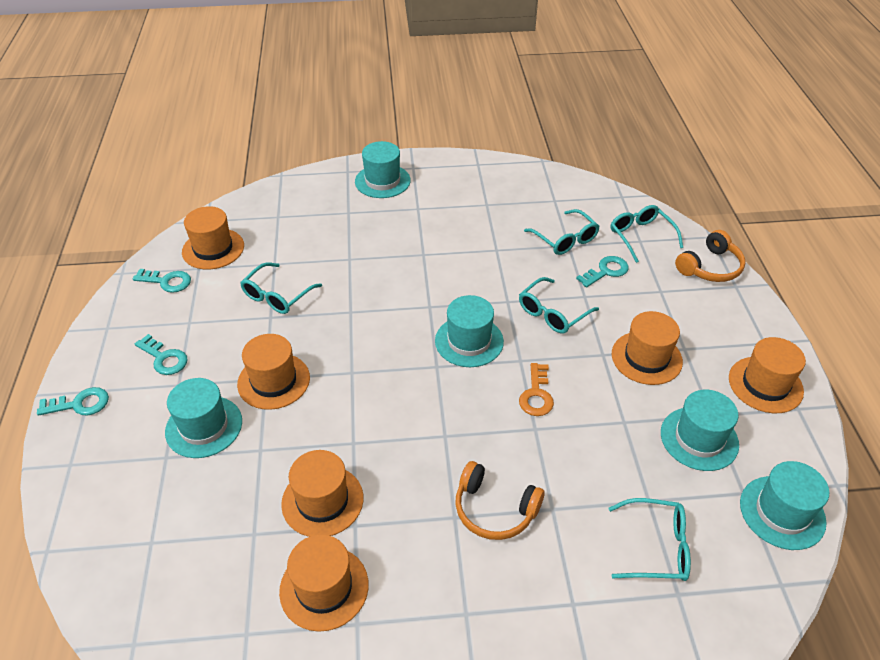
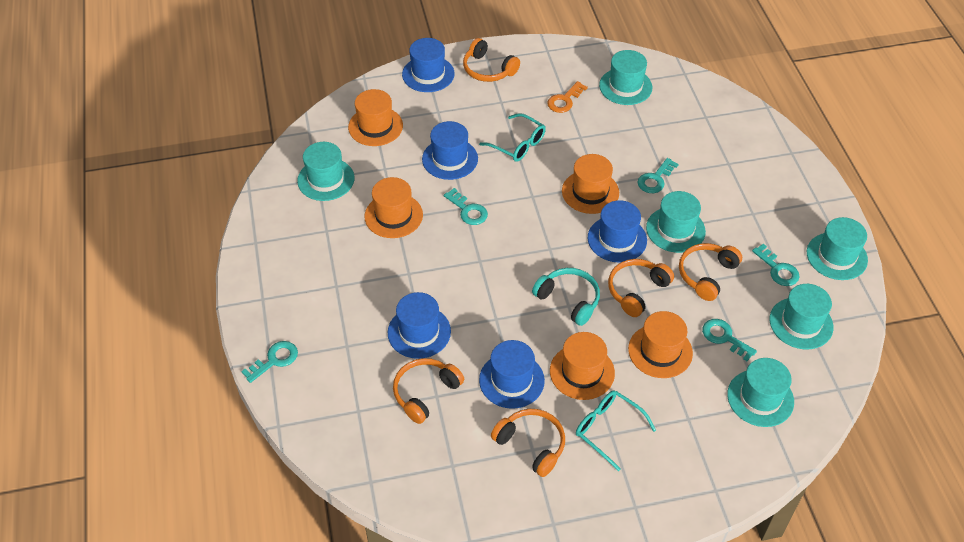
blue hat: 0 -> 5
orange hat: 6 -> 5
orange headphones: 2 -> 5
turquoise glasses: 5 -> 2
turquoise hat: 5 -> 6
turquoise headphones: 0 -> 1
turquoise key: 4 -> 5

